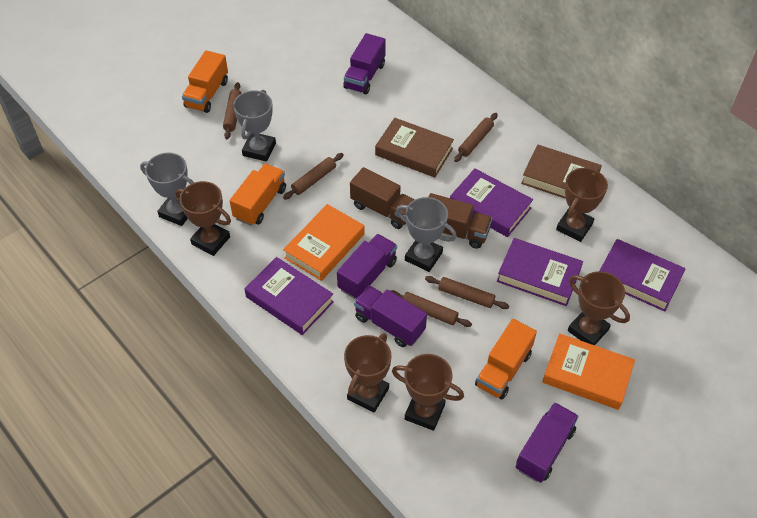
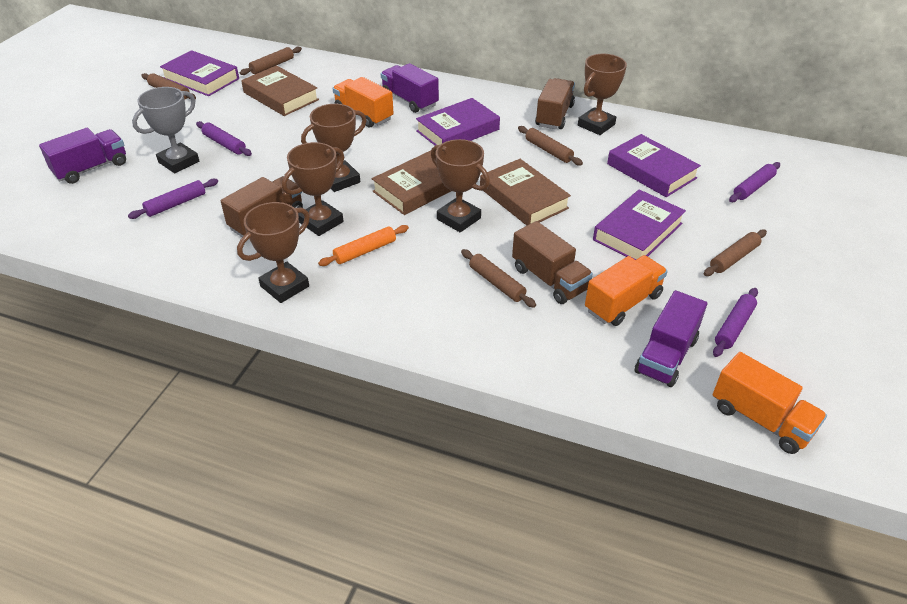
brown book: 2 -> 3
brown truck: 2 -> 3
grey trophy: 3 -> 1
orange book: 2 -> 0
orange rolling pin: 0 -> 1
purple rolling pin: 0 -> 4
purple truck: 4 -> 3

